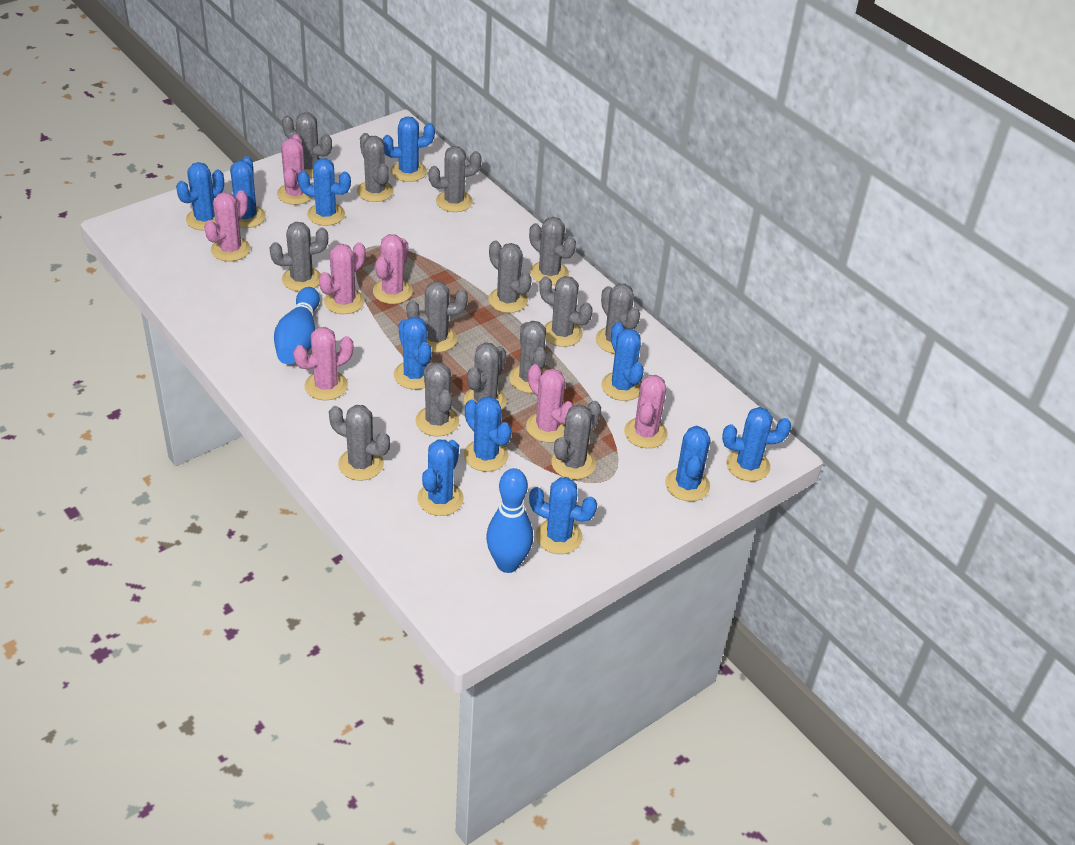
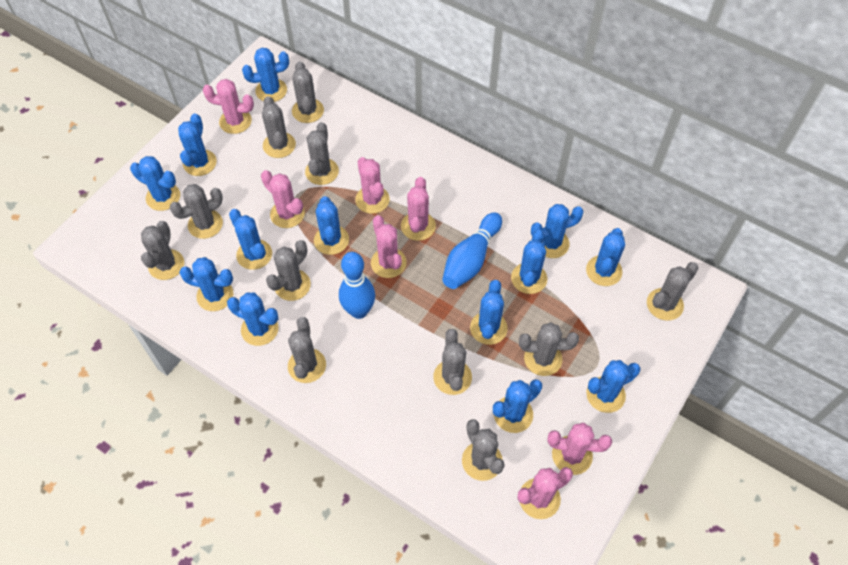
blue cactus: 11 -> 13
grey cactus: 14 -> 11

